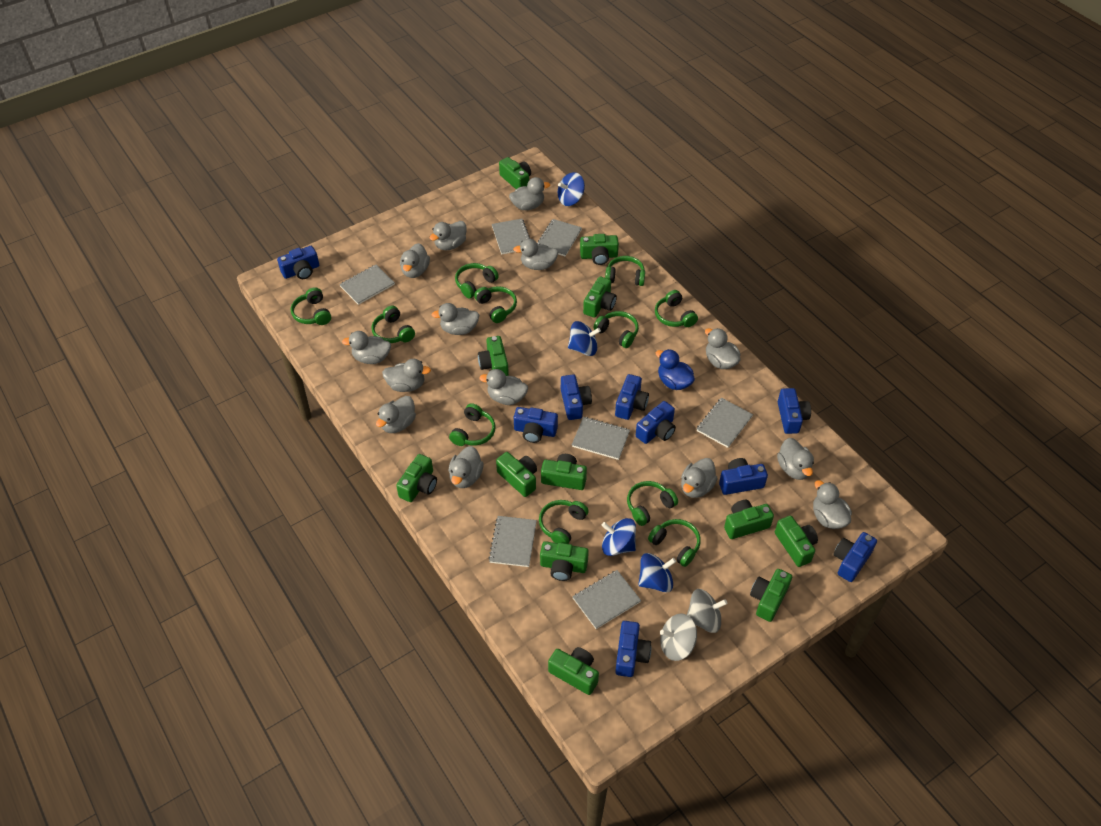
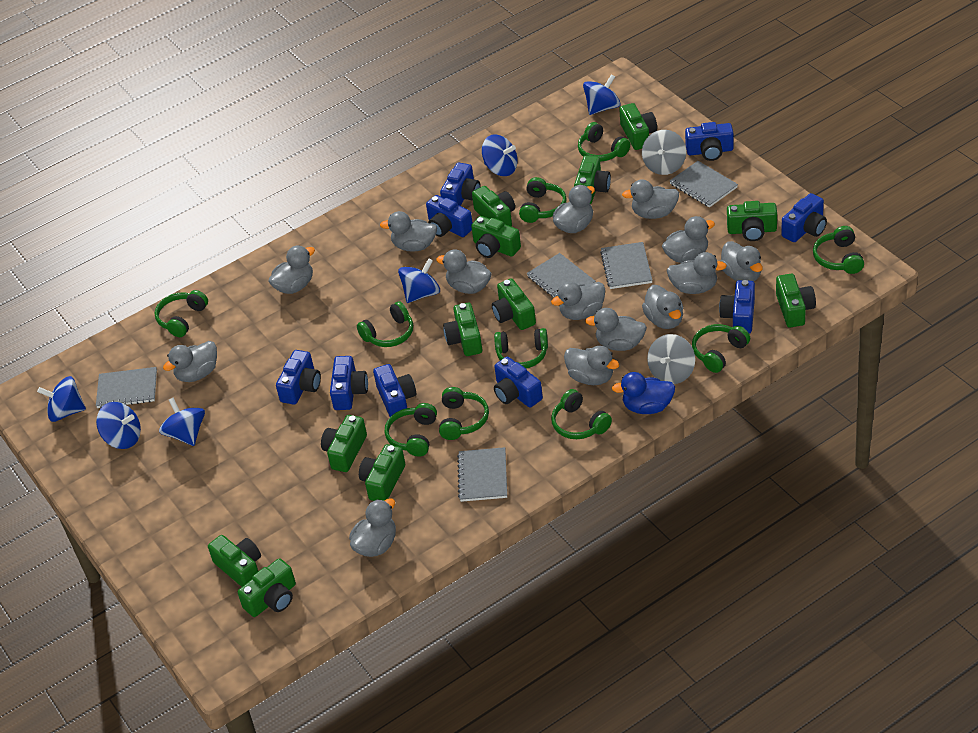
blue spinning top: 4 -> 6
green headphones: 11 -> 10
grey notebook: 7 -> 5

